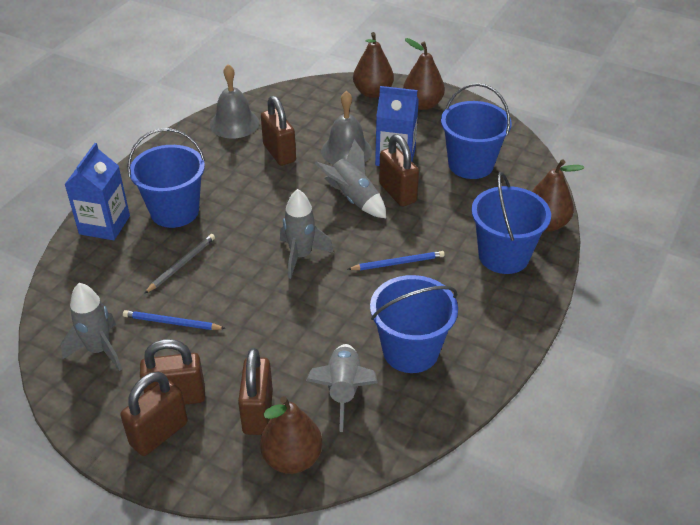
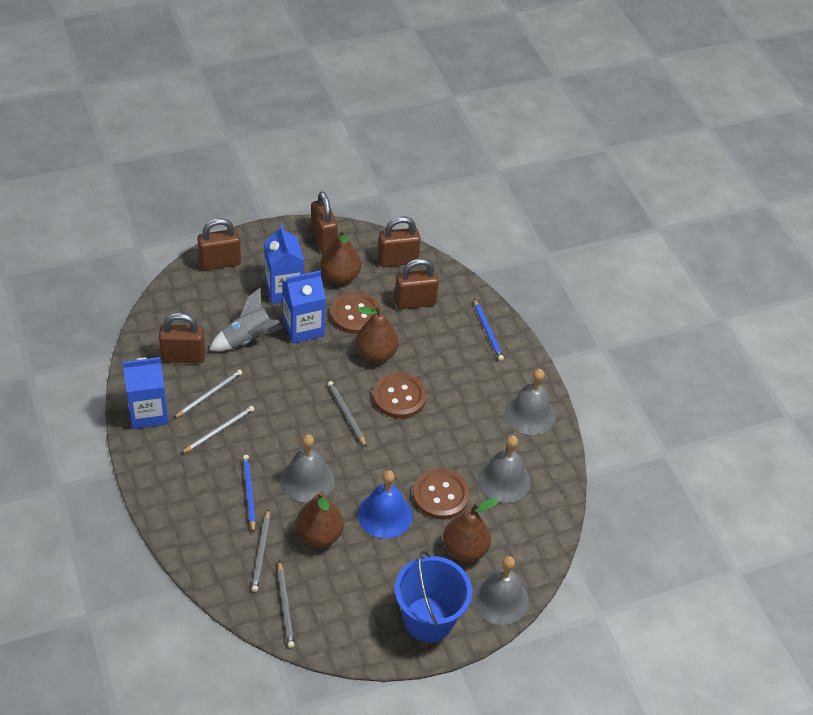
blue bell: 0 -> 1
blue bucket: 4 -> 1
blue carton: 2 -> 3
brown button: 0 -> 3
grey bell: 2 -> 4
grey pencil: 1 -> 5
grey rocket: 4 -> 1

